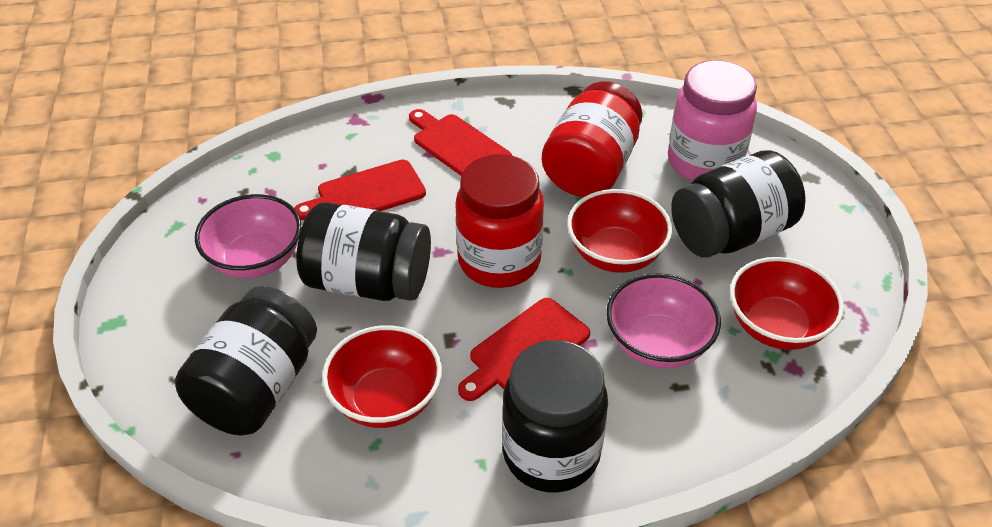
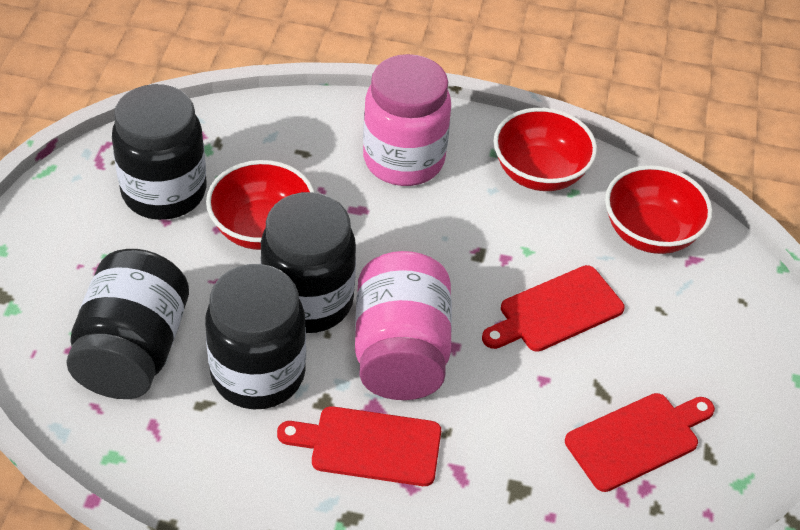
pink bowl: 2 -> 0
pink jar: 1 -> 2
red jar: 2 -> 0

